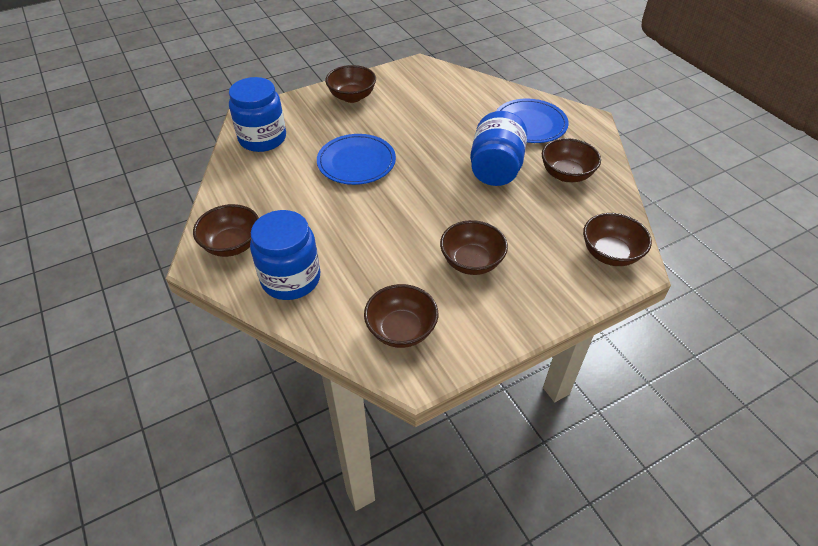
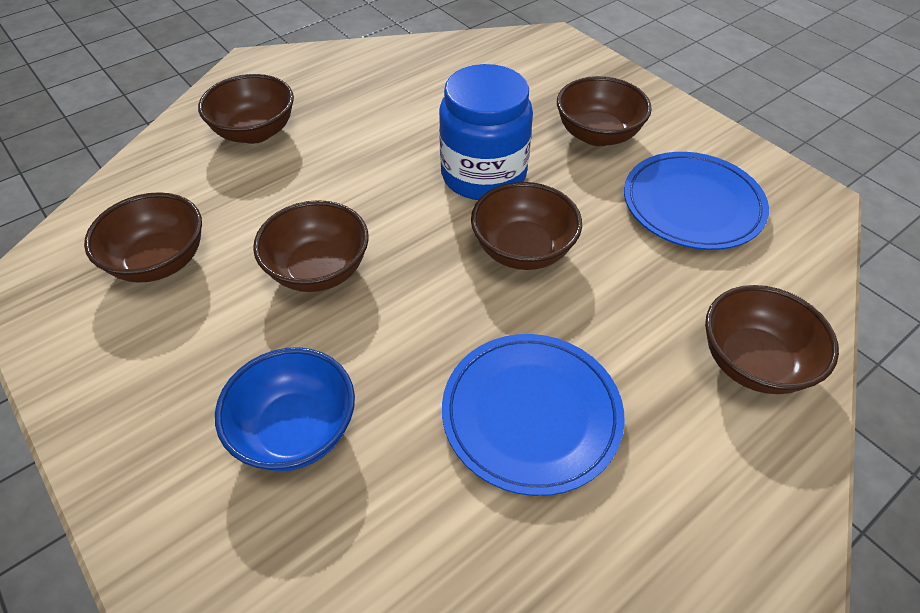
blue bowl: 0 -> 1
blue jar: 3 -> 1

